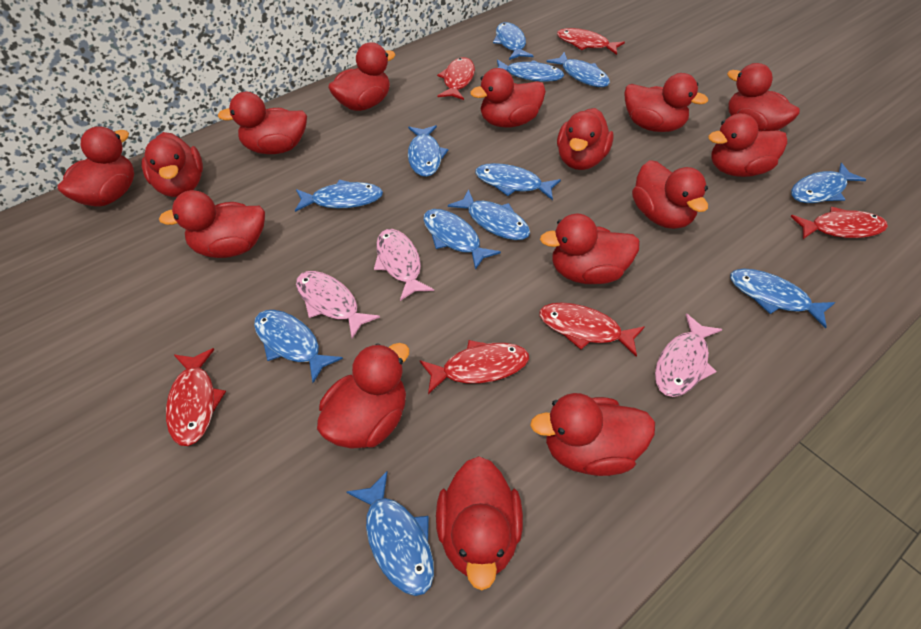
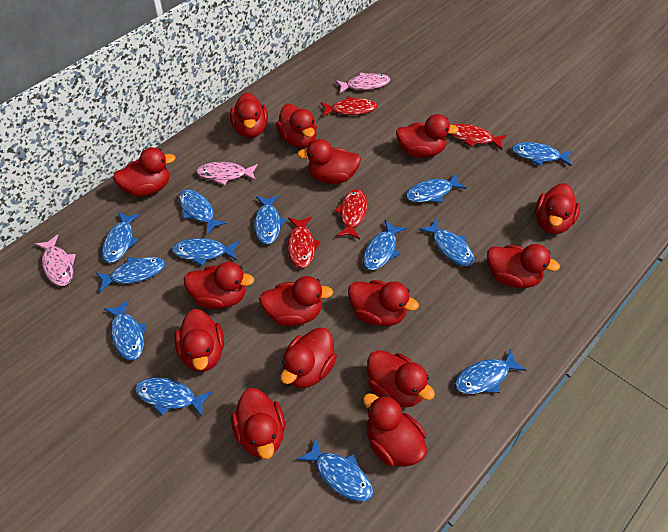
blue fish: 12 -> 13
red fish: 6 -> 4

